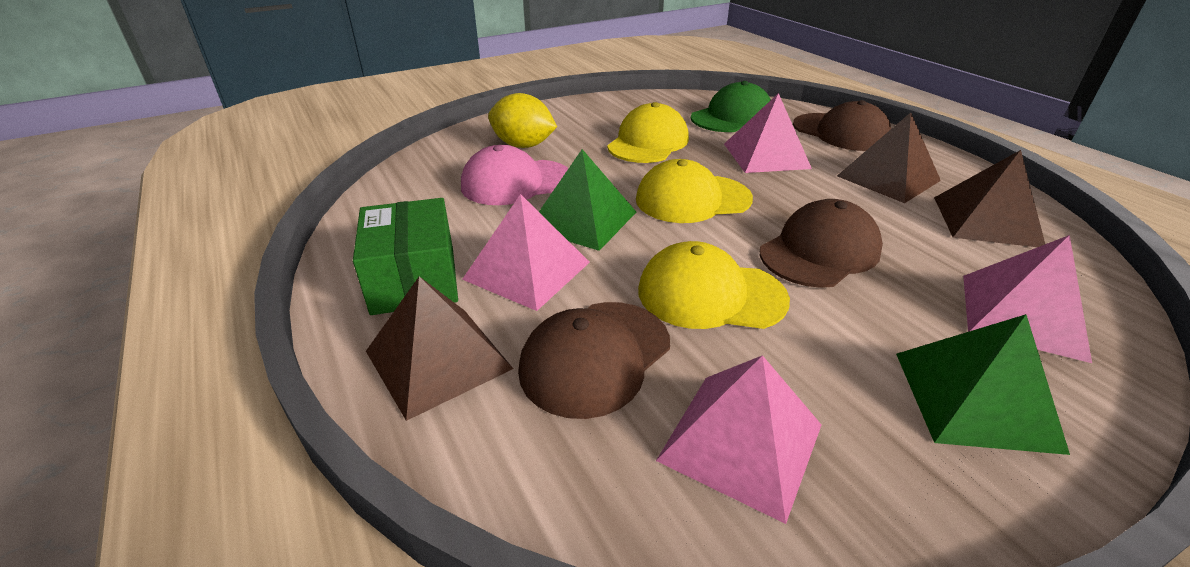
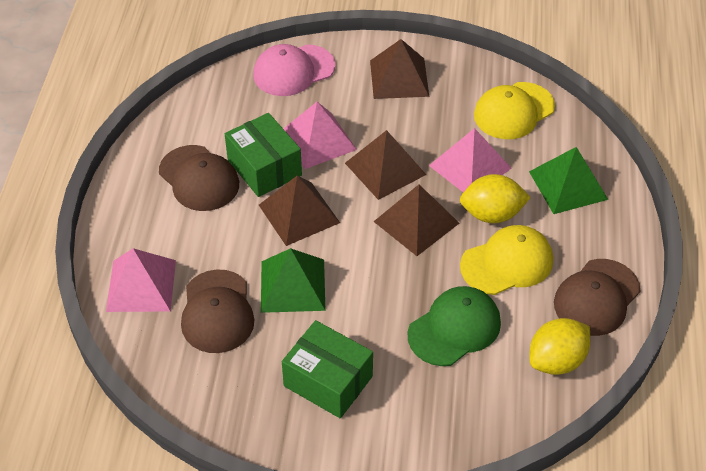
brown pyramid: 3 -> 4
green box: 1 -> 2
pink pyramid: 4 -> 3
yellow cap: 3 -> 2
yellow lemon: 1 -> 2

